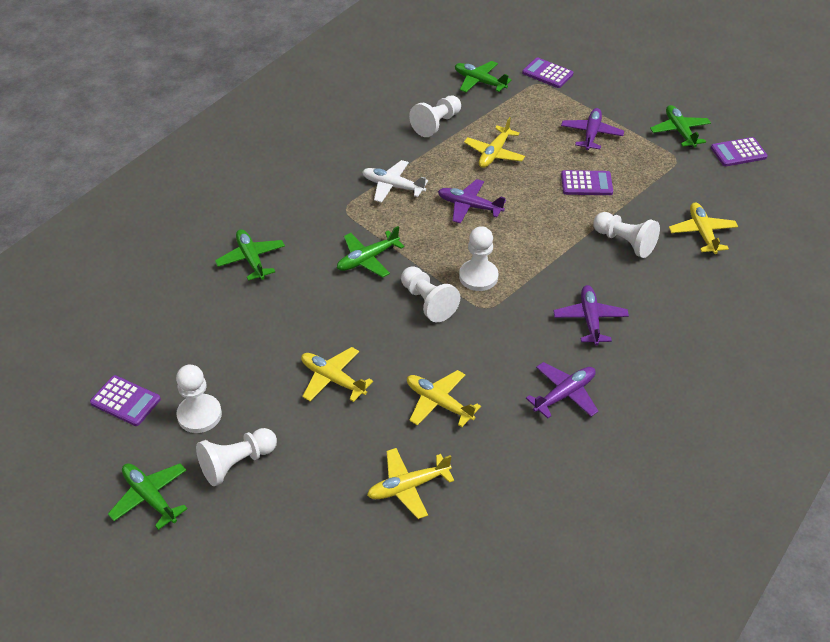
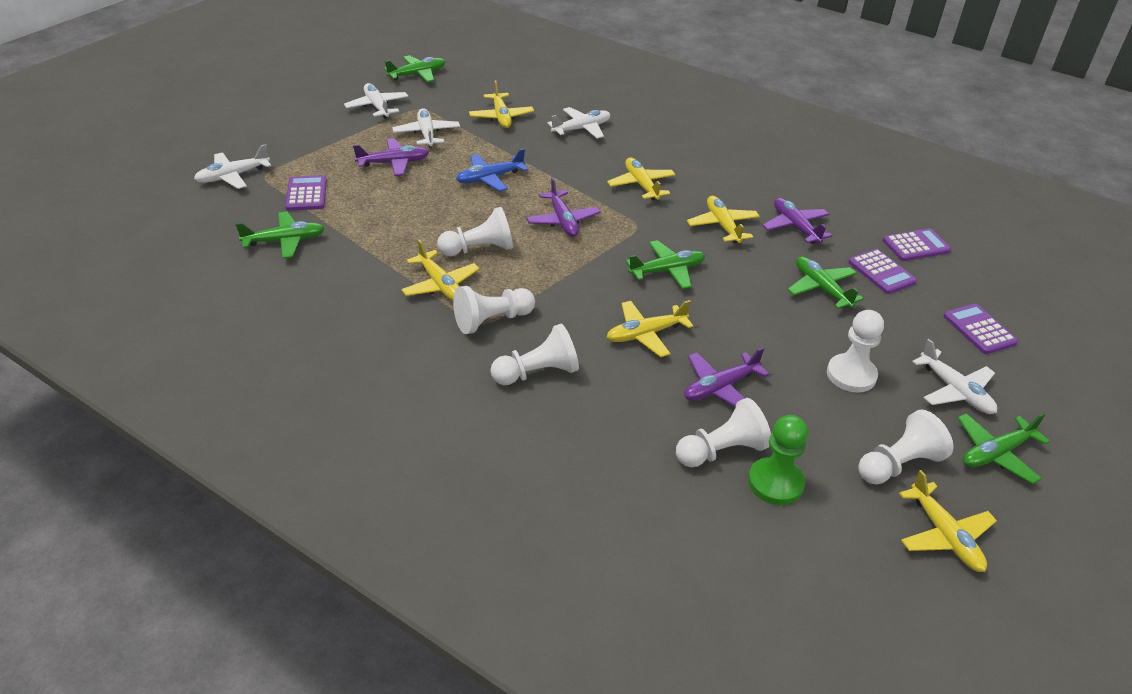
blue plane: 0 -> 1
green pawn: 0 -> 1
white plane: 1 -> 5
yellow plane: 5 -> 6

